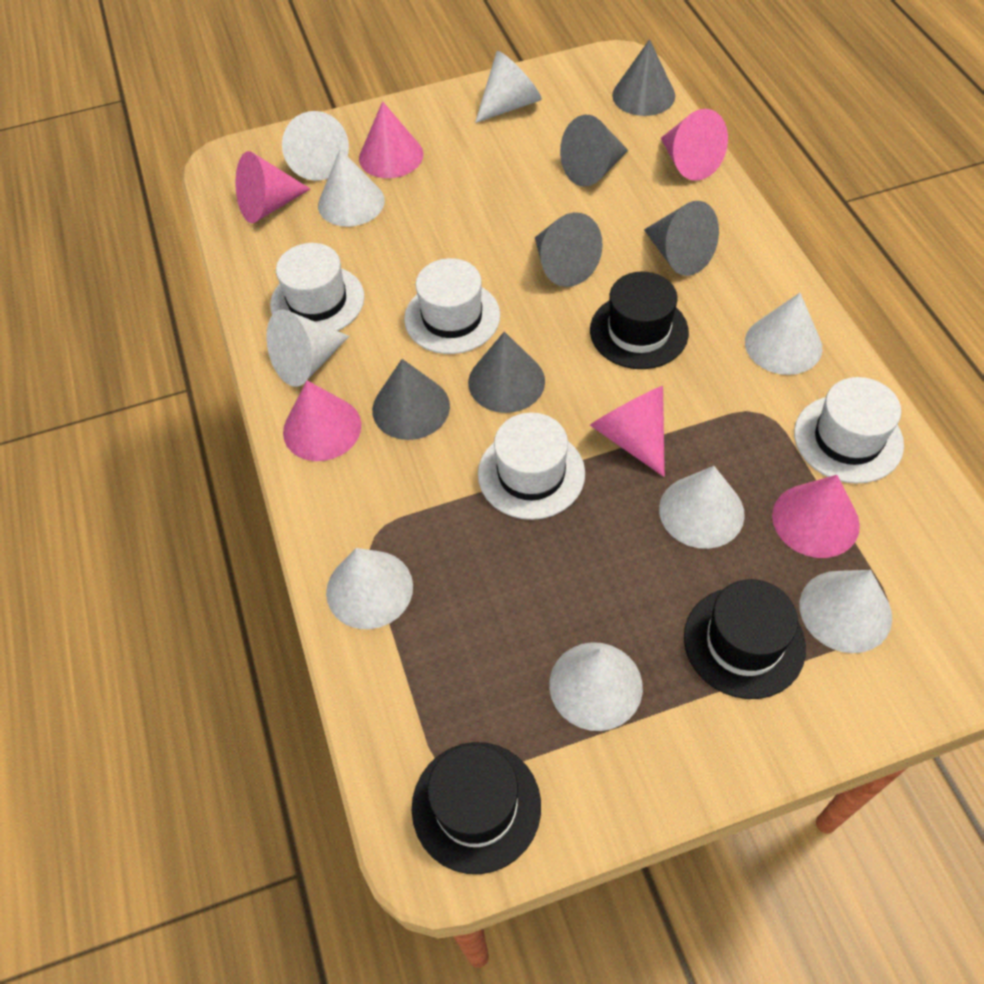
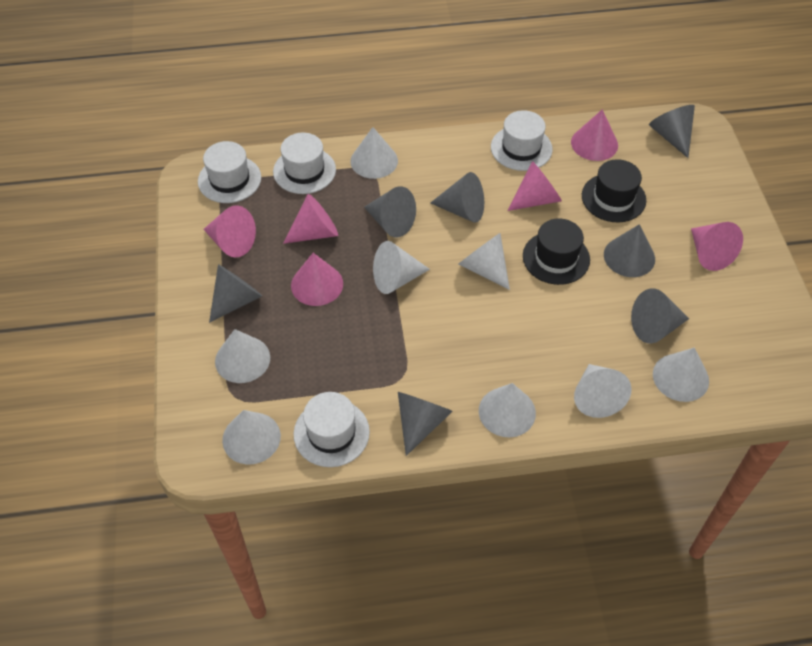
black hat: 3 -> 2
grey cone: 6 -> 7
white cone: 9 -> 8

